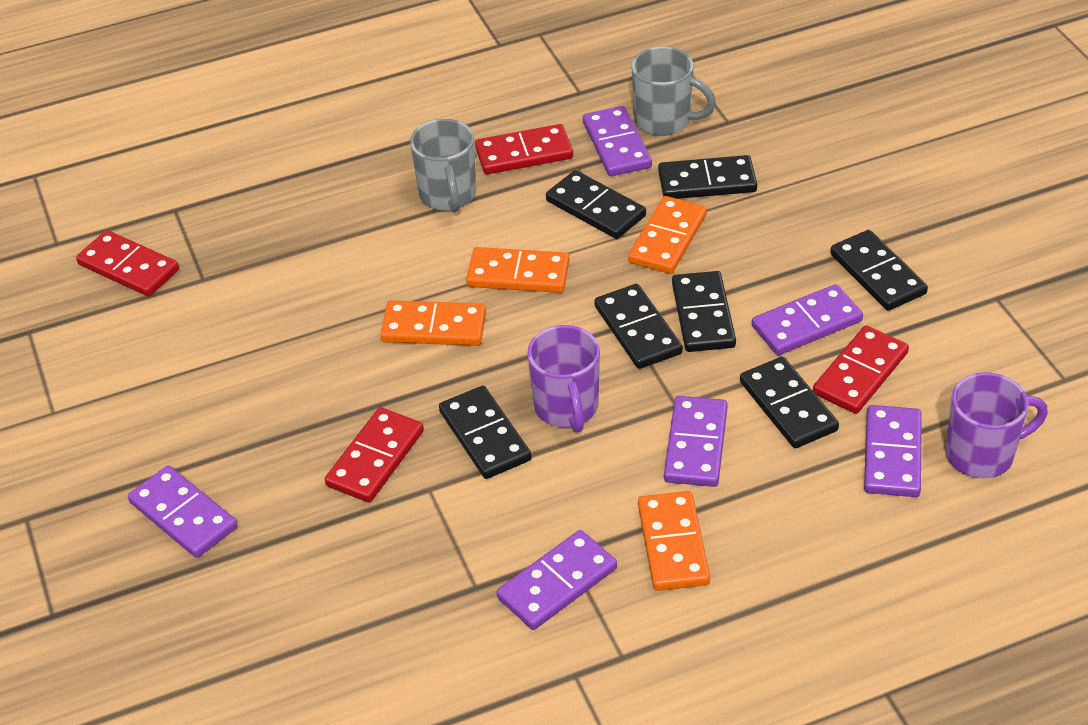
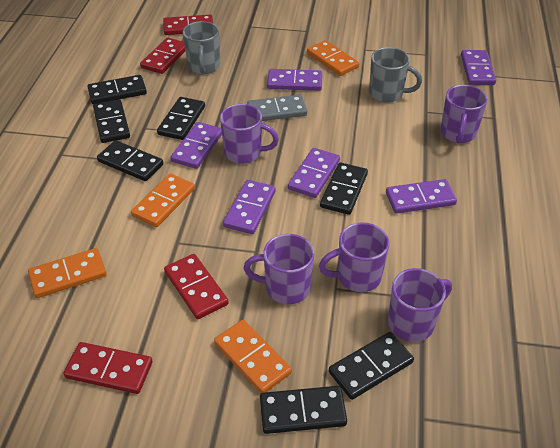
grey domino: 0 -> 1
purple mug: 2 -> 5

